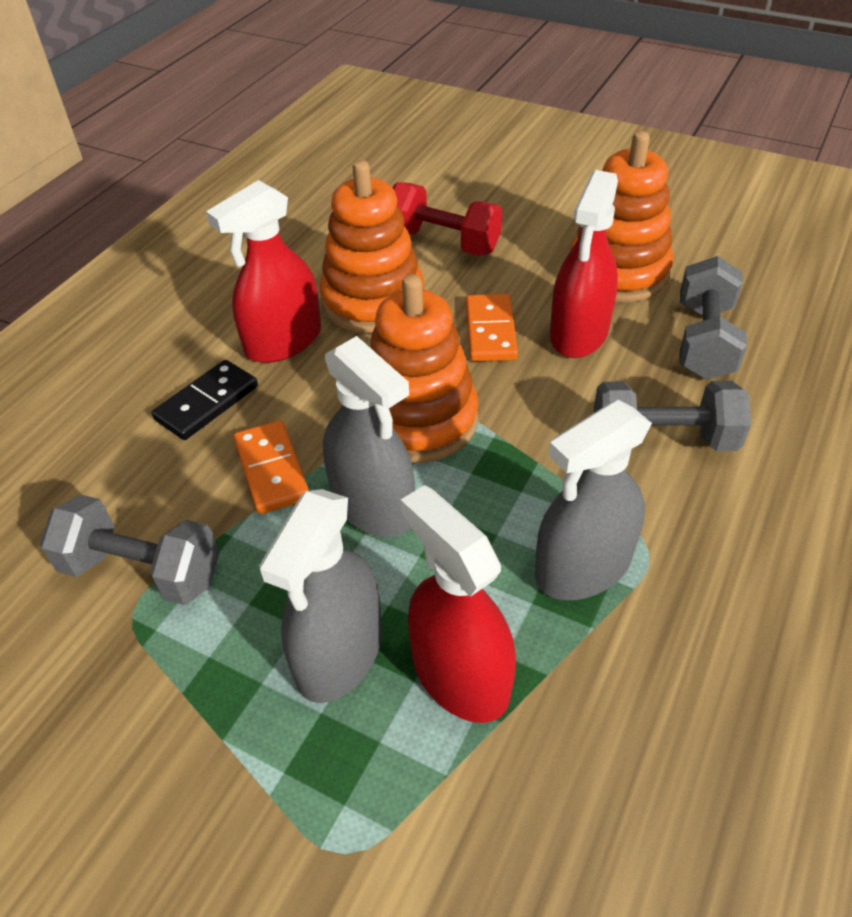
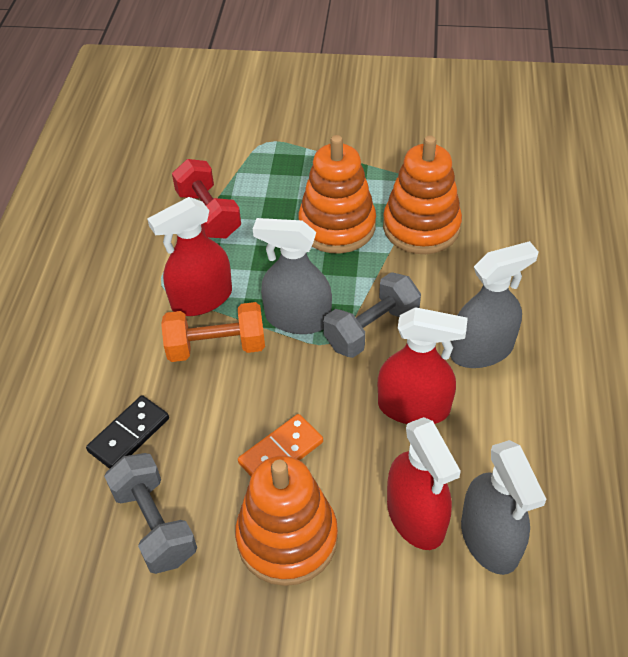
grey dumbbell: 3 -> 2
orange domino: 2 -> 1
orange dumbbell: 0 -> 1

